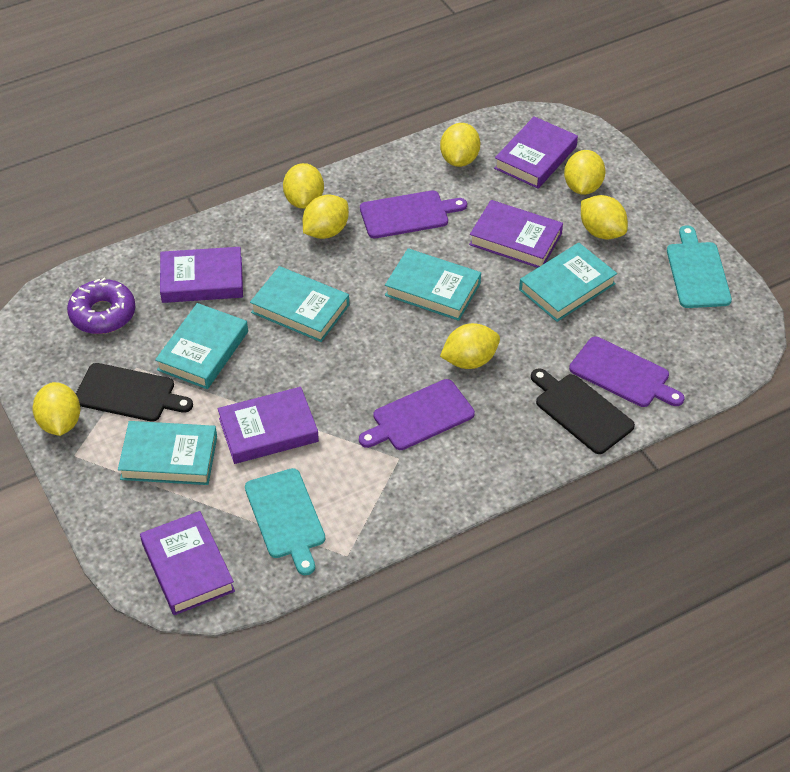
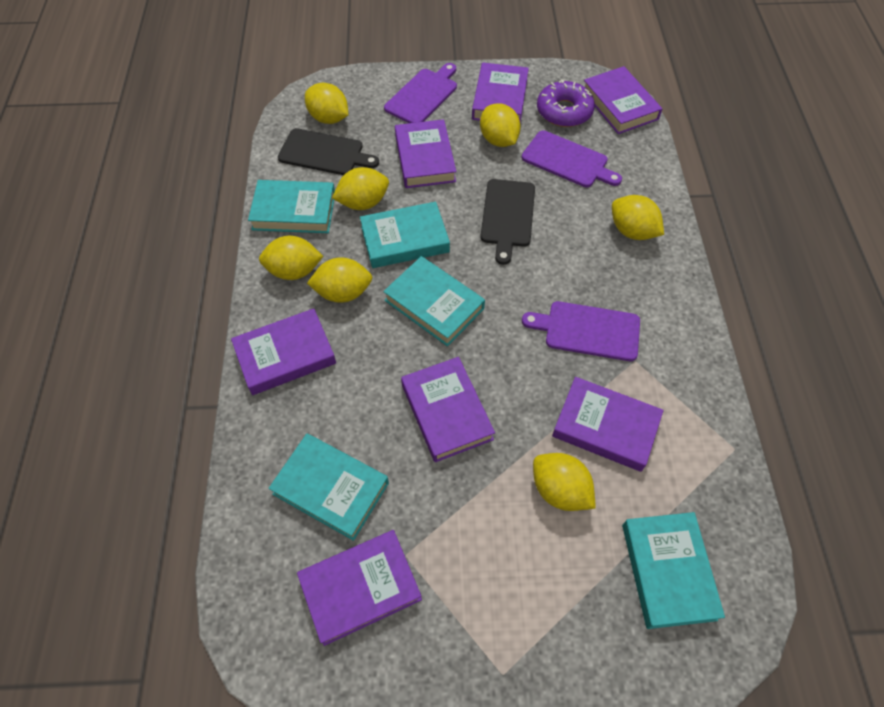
purple book: 5 -> 7
turquoise cutting board: 2 -> 0

